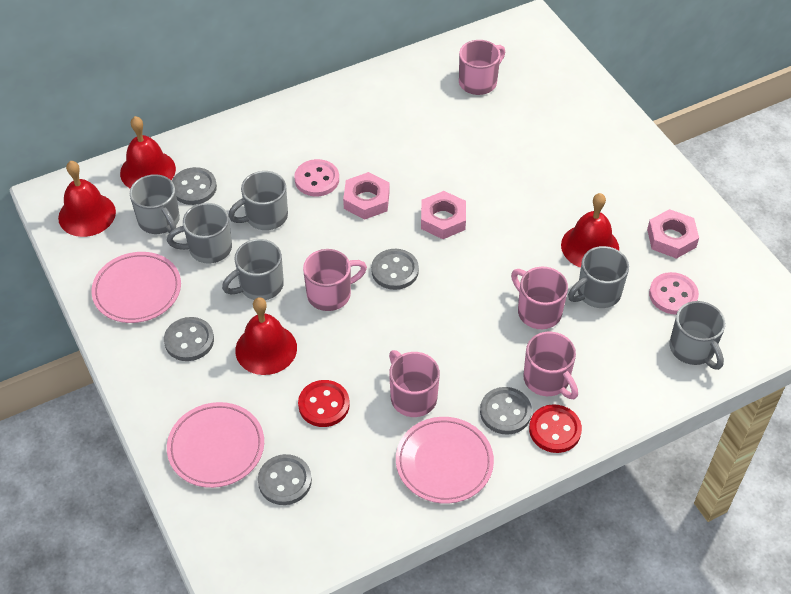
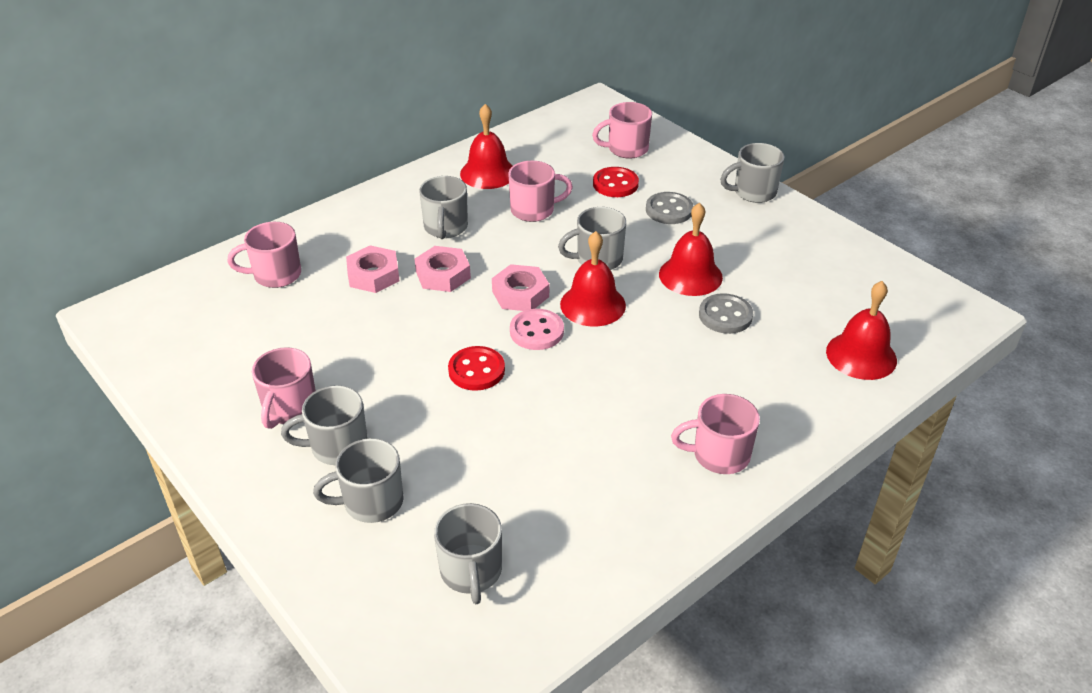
grey button: 5 -> 2
pink button: 2 -> 1
pink plate: 3 -> 0

